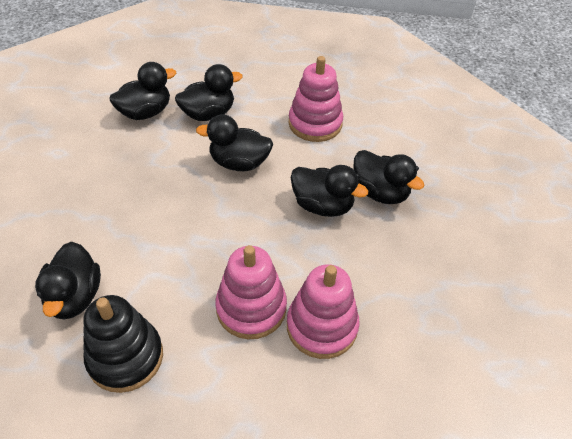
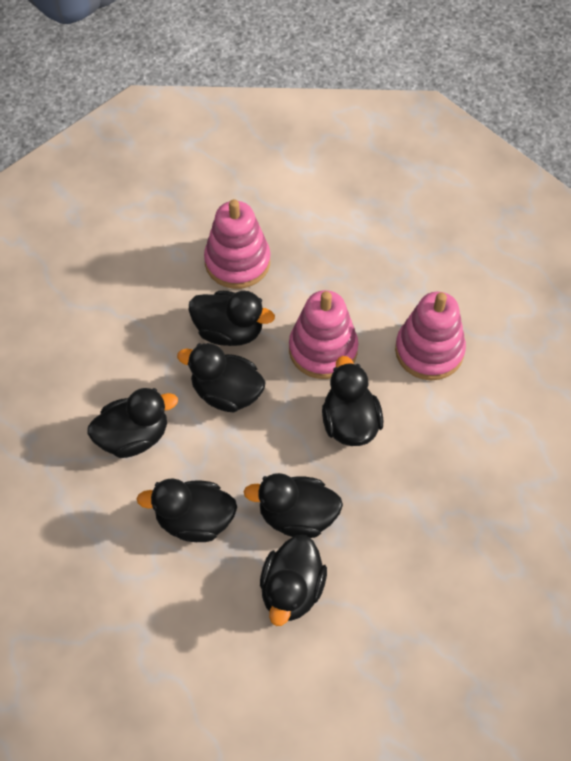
black duck: 6 -> 7
black stacking toy: 1 -> 0

